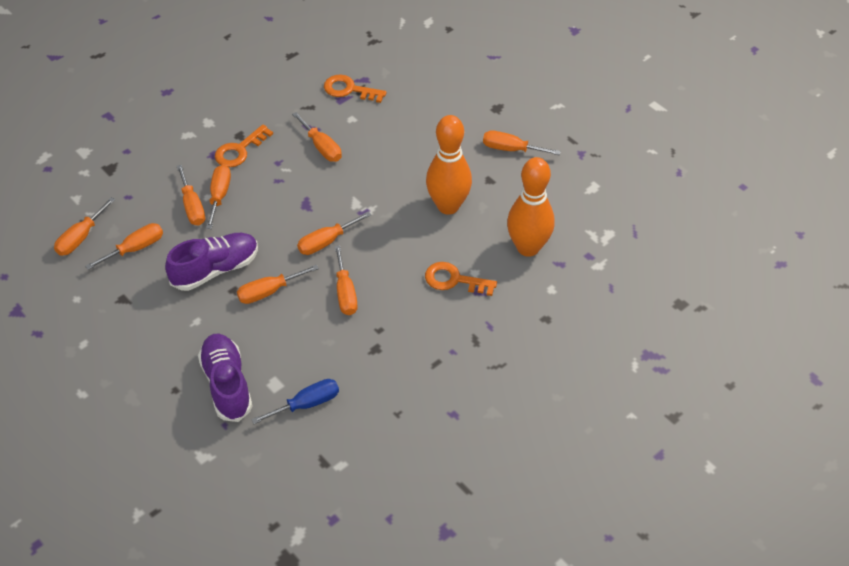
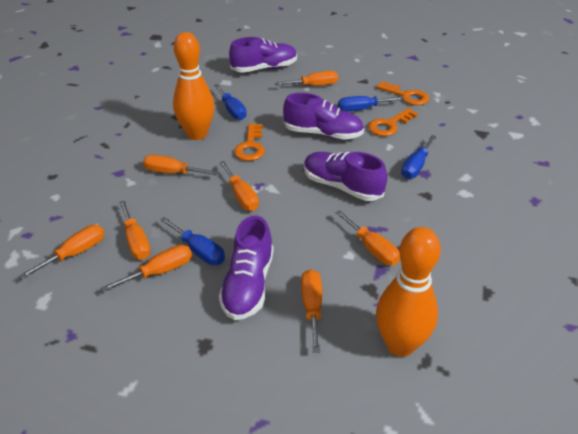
blue screwdriver: 1 -> 4
orange screwdriver: 9 -> 8
purple shoe: 2 -> 4

